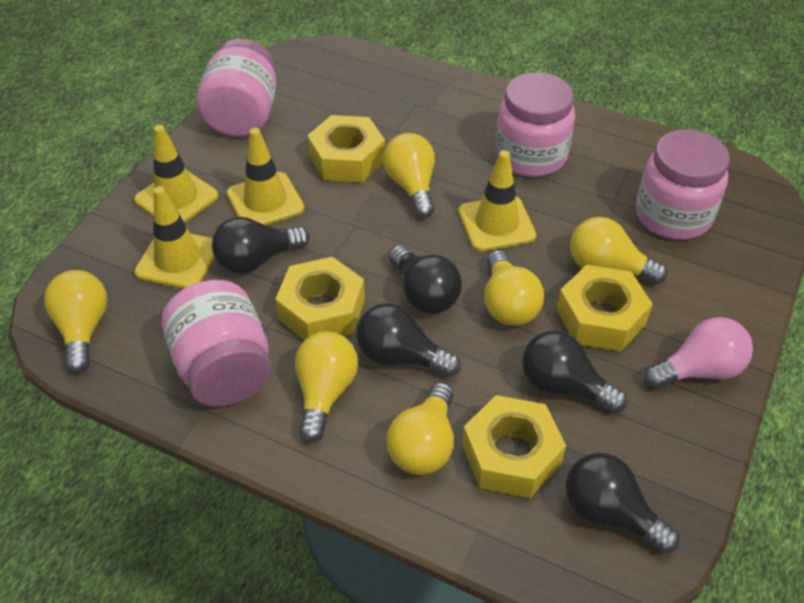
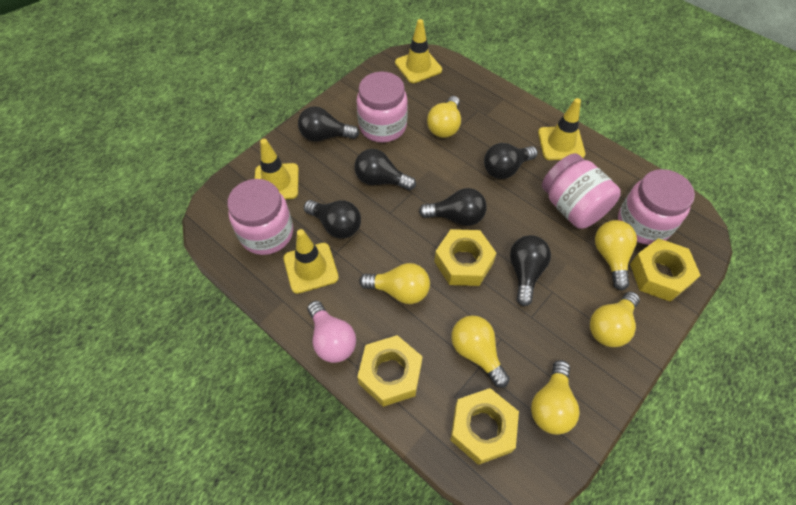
black light bulb: 5 -> 6

